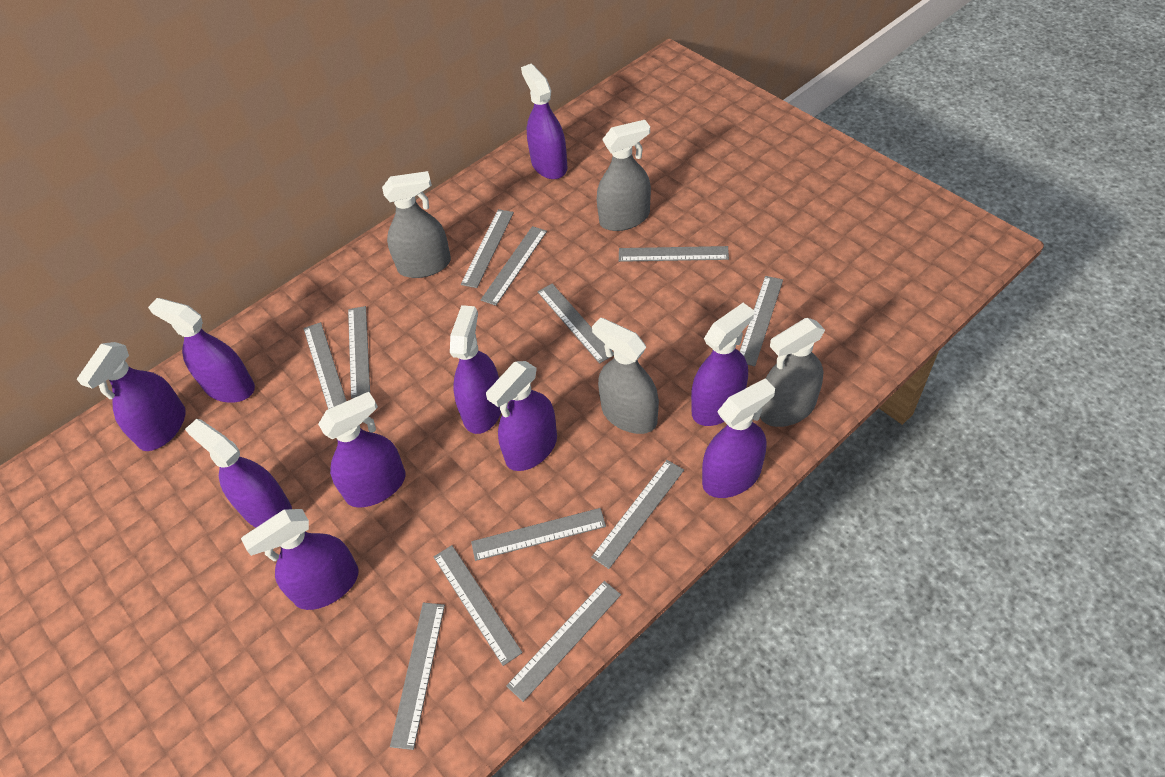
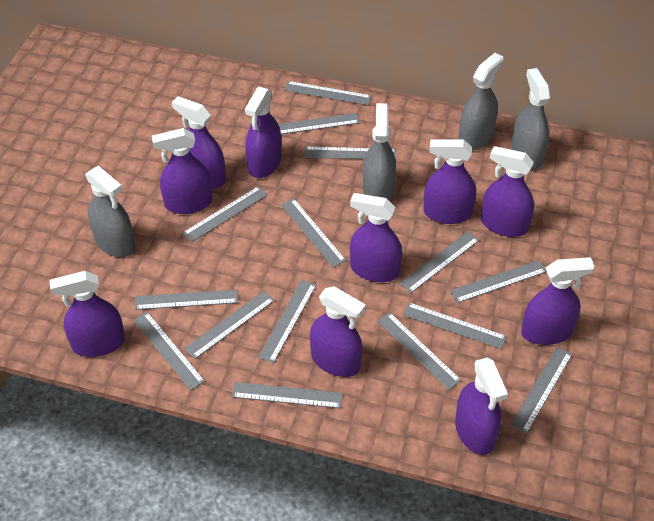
grey ruler: 12 -> 15

